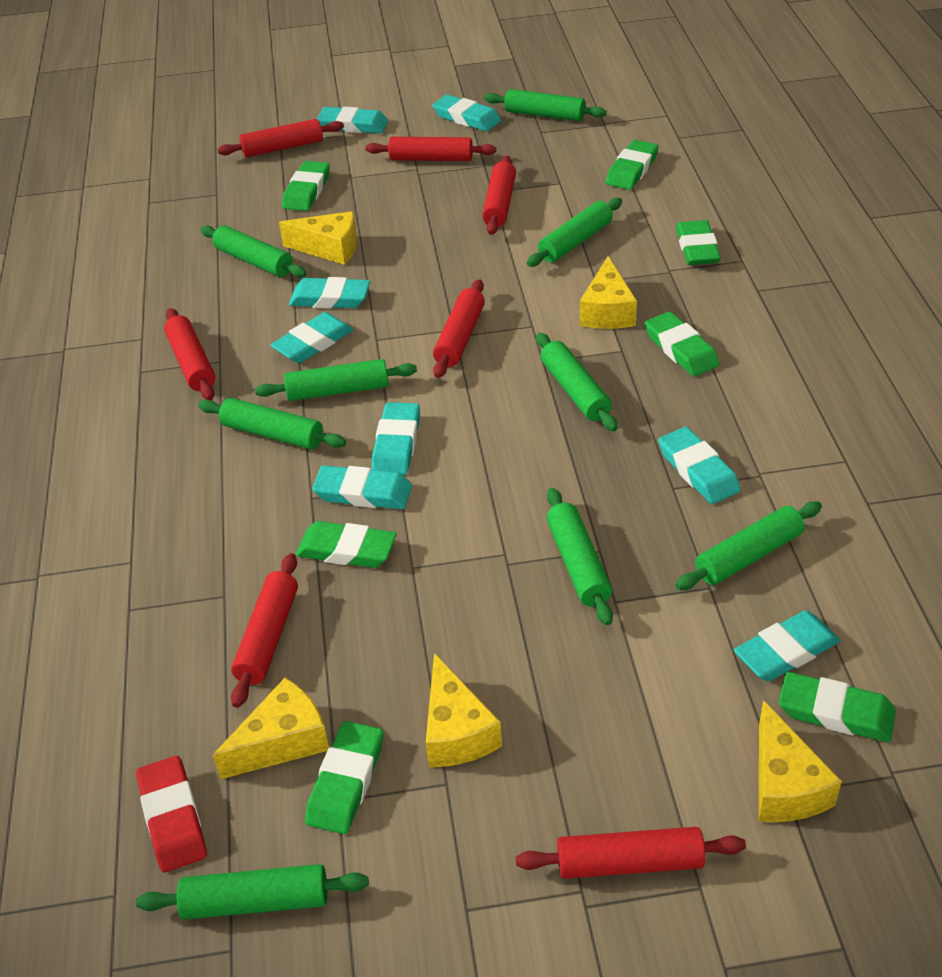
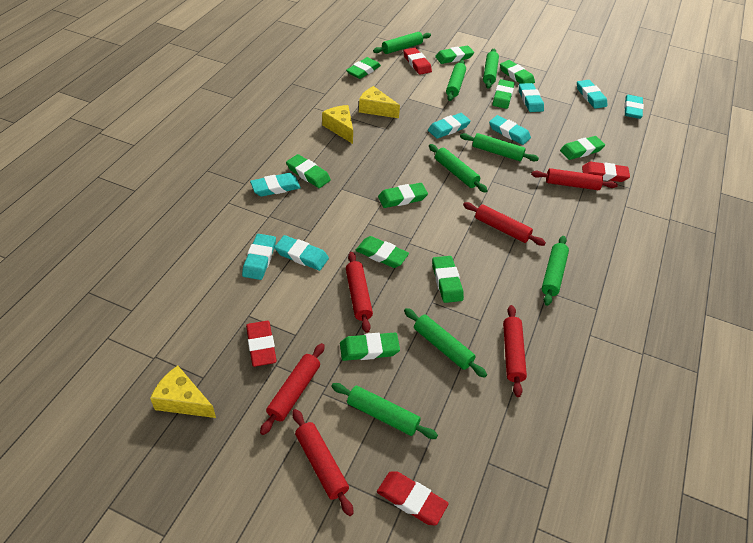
green eraser: 7 -> 10
green rolling pin: 9 -> 8
red eraser: 1 -> 4
red rolling pin: 7 -> 6
yellow cheese: 5 -> 3

